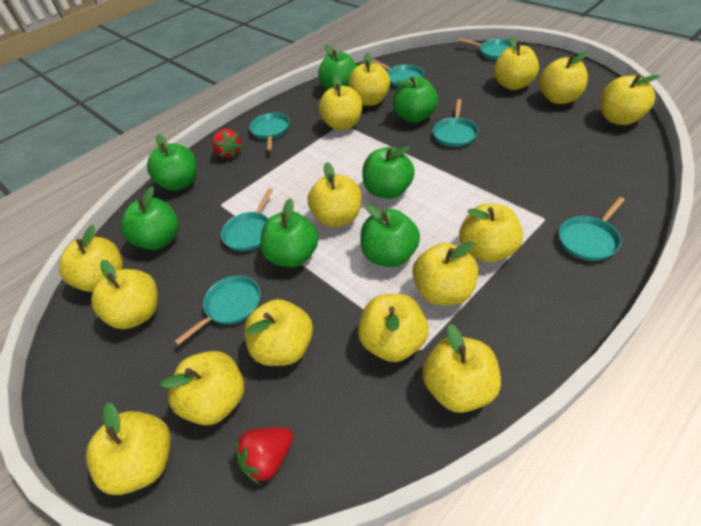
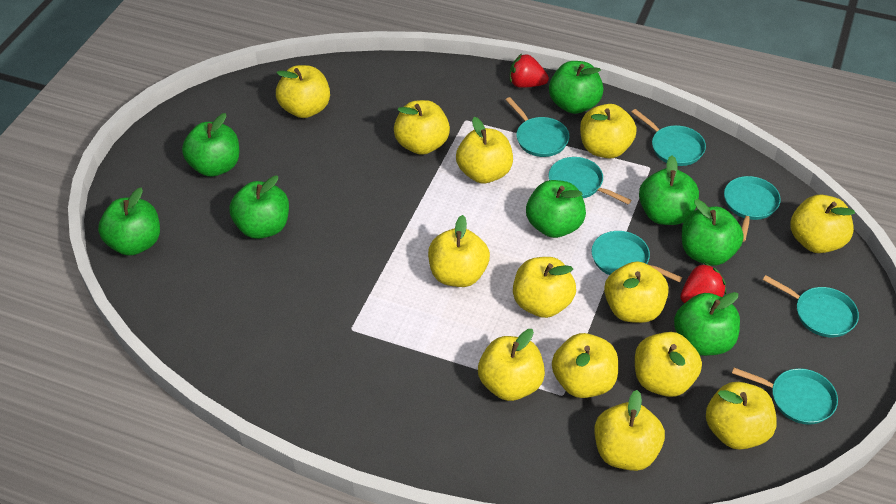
green apple: 7 -> 8
yellow apple: 15 -> 13

